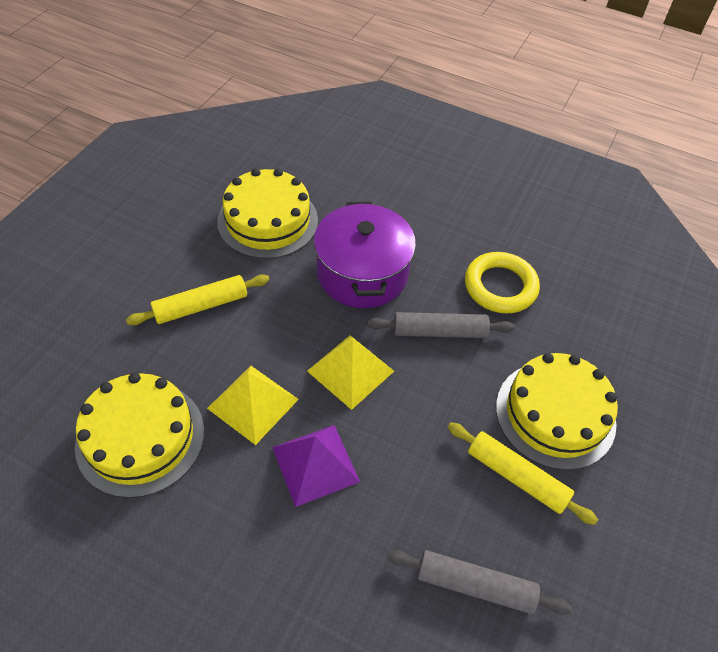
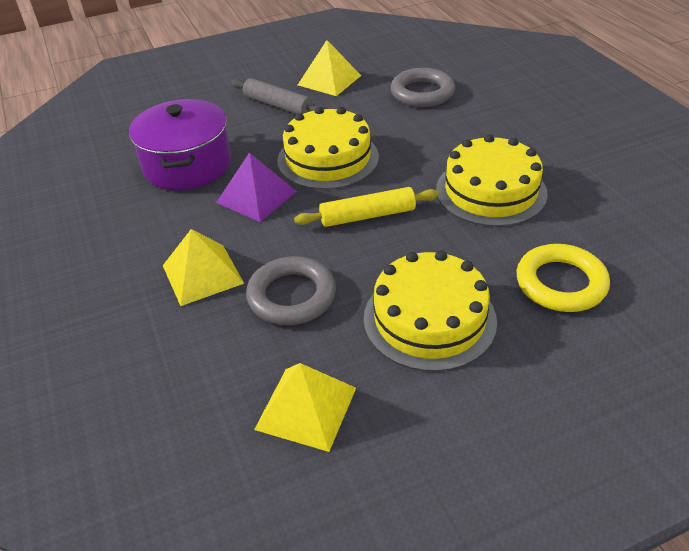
grey ring: 0 -> 2
grey rolling pin: 2 -> 1
yellow pyramid: 2 -> 3
yellow rolling pin: 2 -> 1

